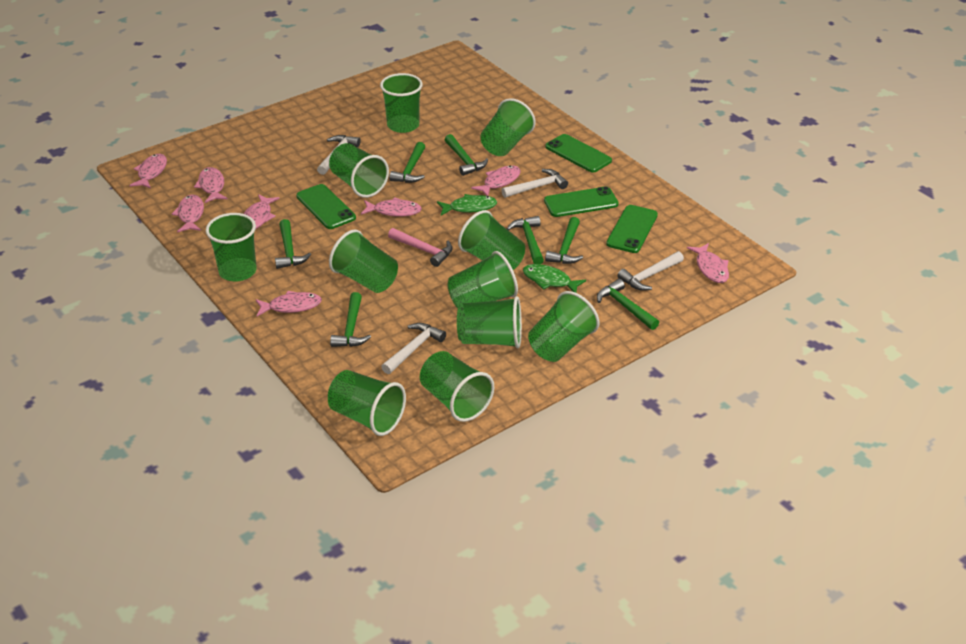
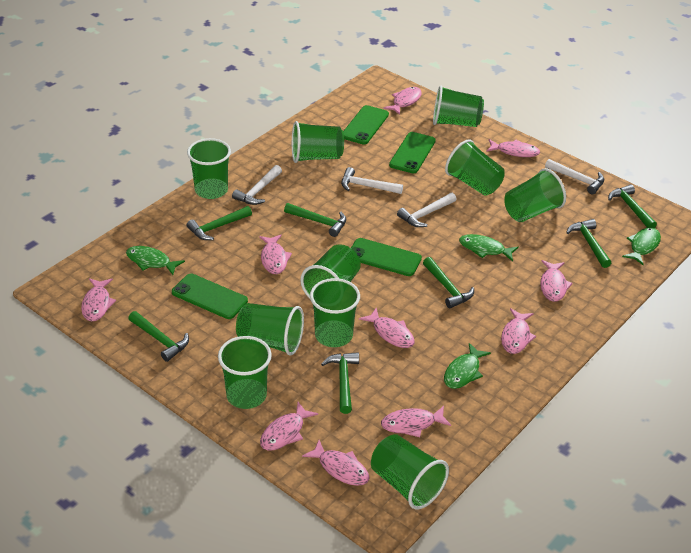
green cup: 11 -> 10
green fish: 2 -> 4
pink fish: 8 -> 10
pink hammer: 1 -> 0

